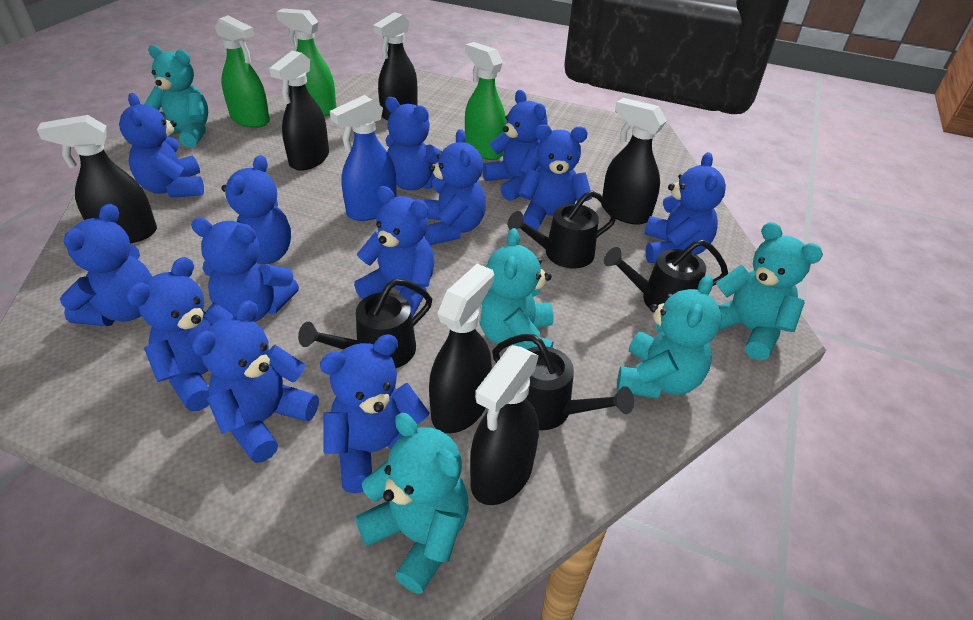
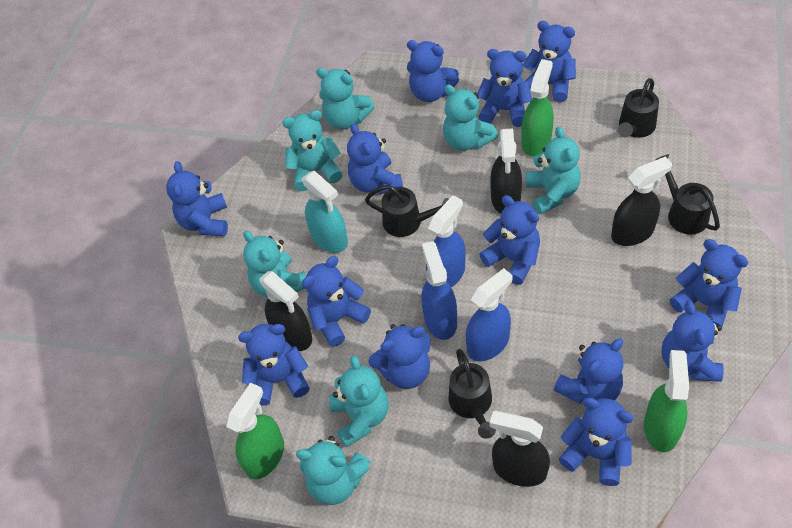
black spray bottle: 6 -> 4
blue spray bottle: 1 -> 3
turquoise spray bottle: 0 -> 1
turquoise teddy bear: 5 -> 7

